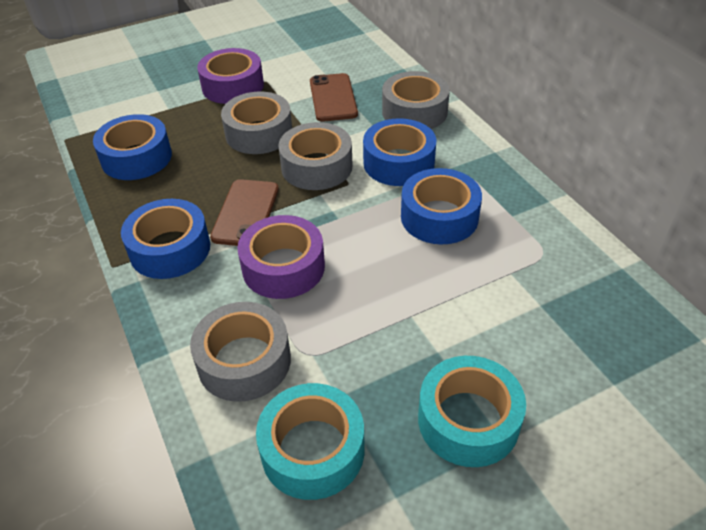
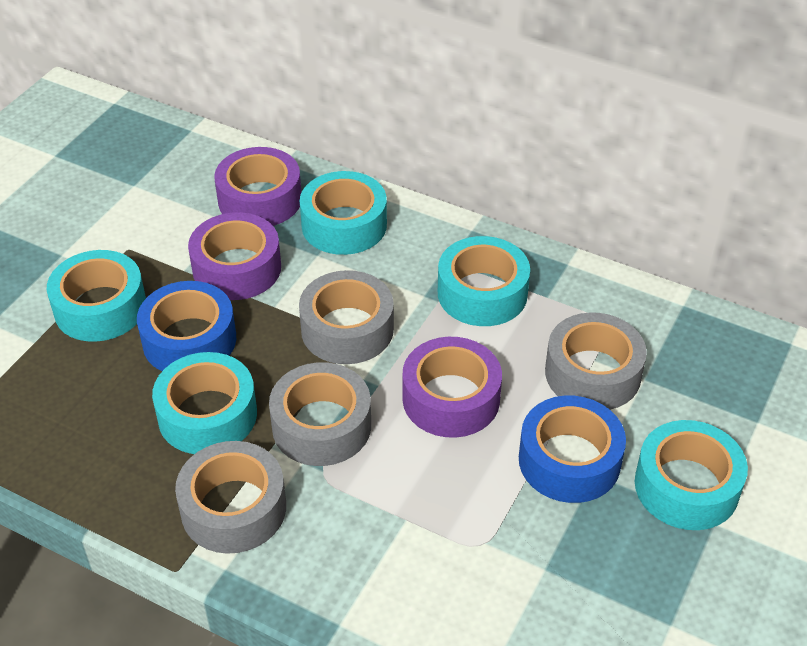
blue tape: 4 -> 2
brown phone: 2 -> 0
purple tape: 2 -> 3
turquoise tape: 2 -> 5

